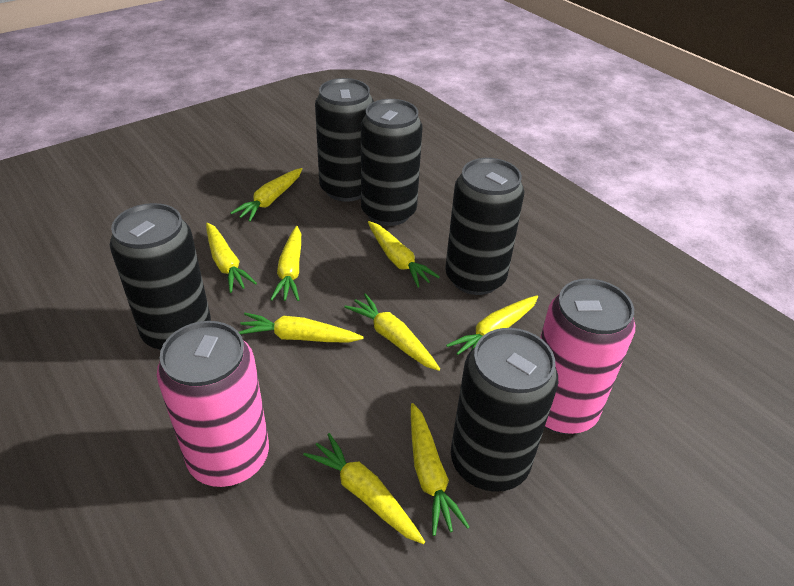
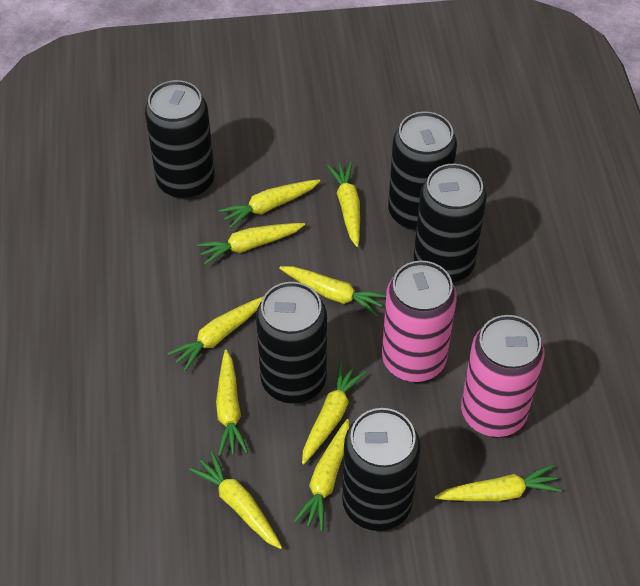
yellow carrot: 9 -> 10

